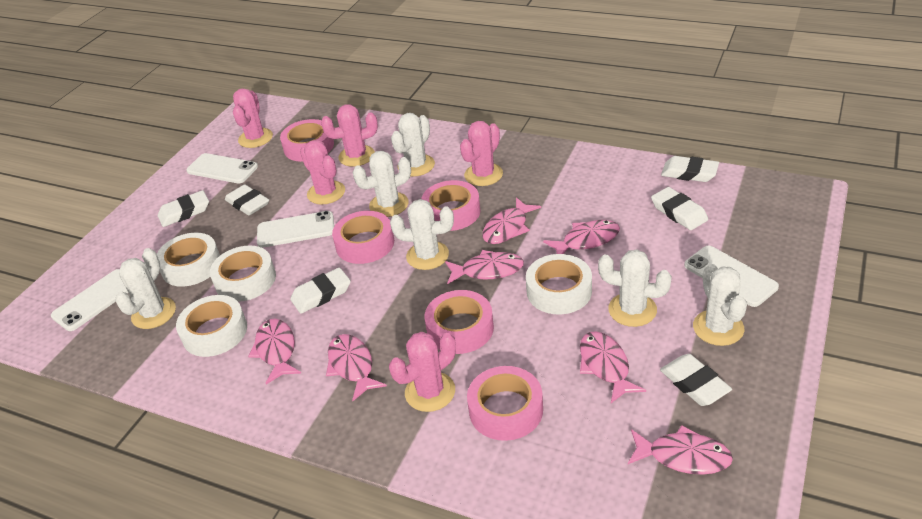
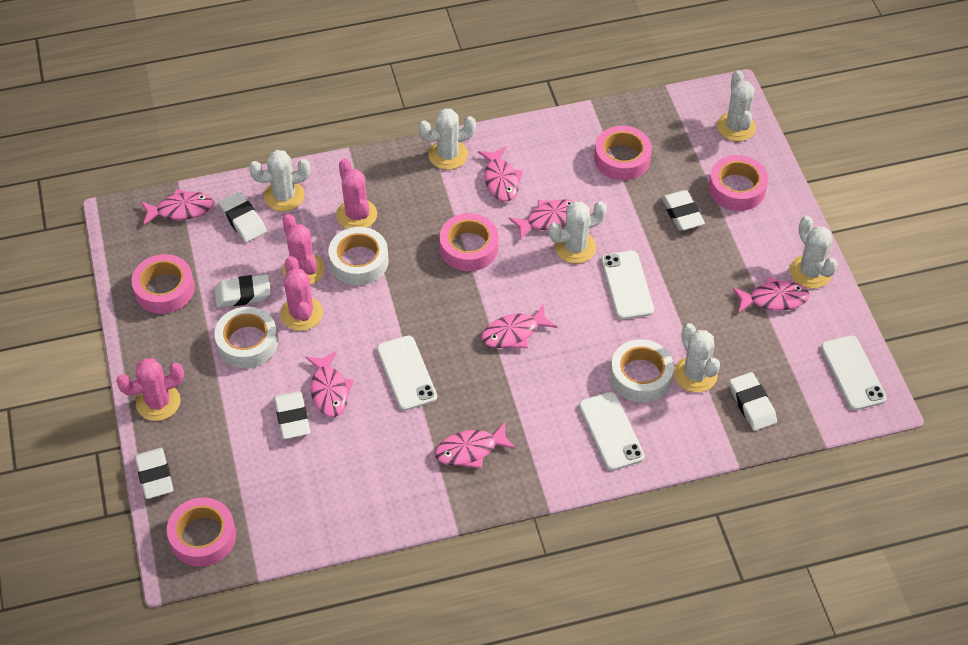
pink cactus: 5 -> 4
white tape: 4 -> 3

